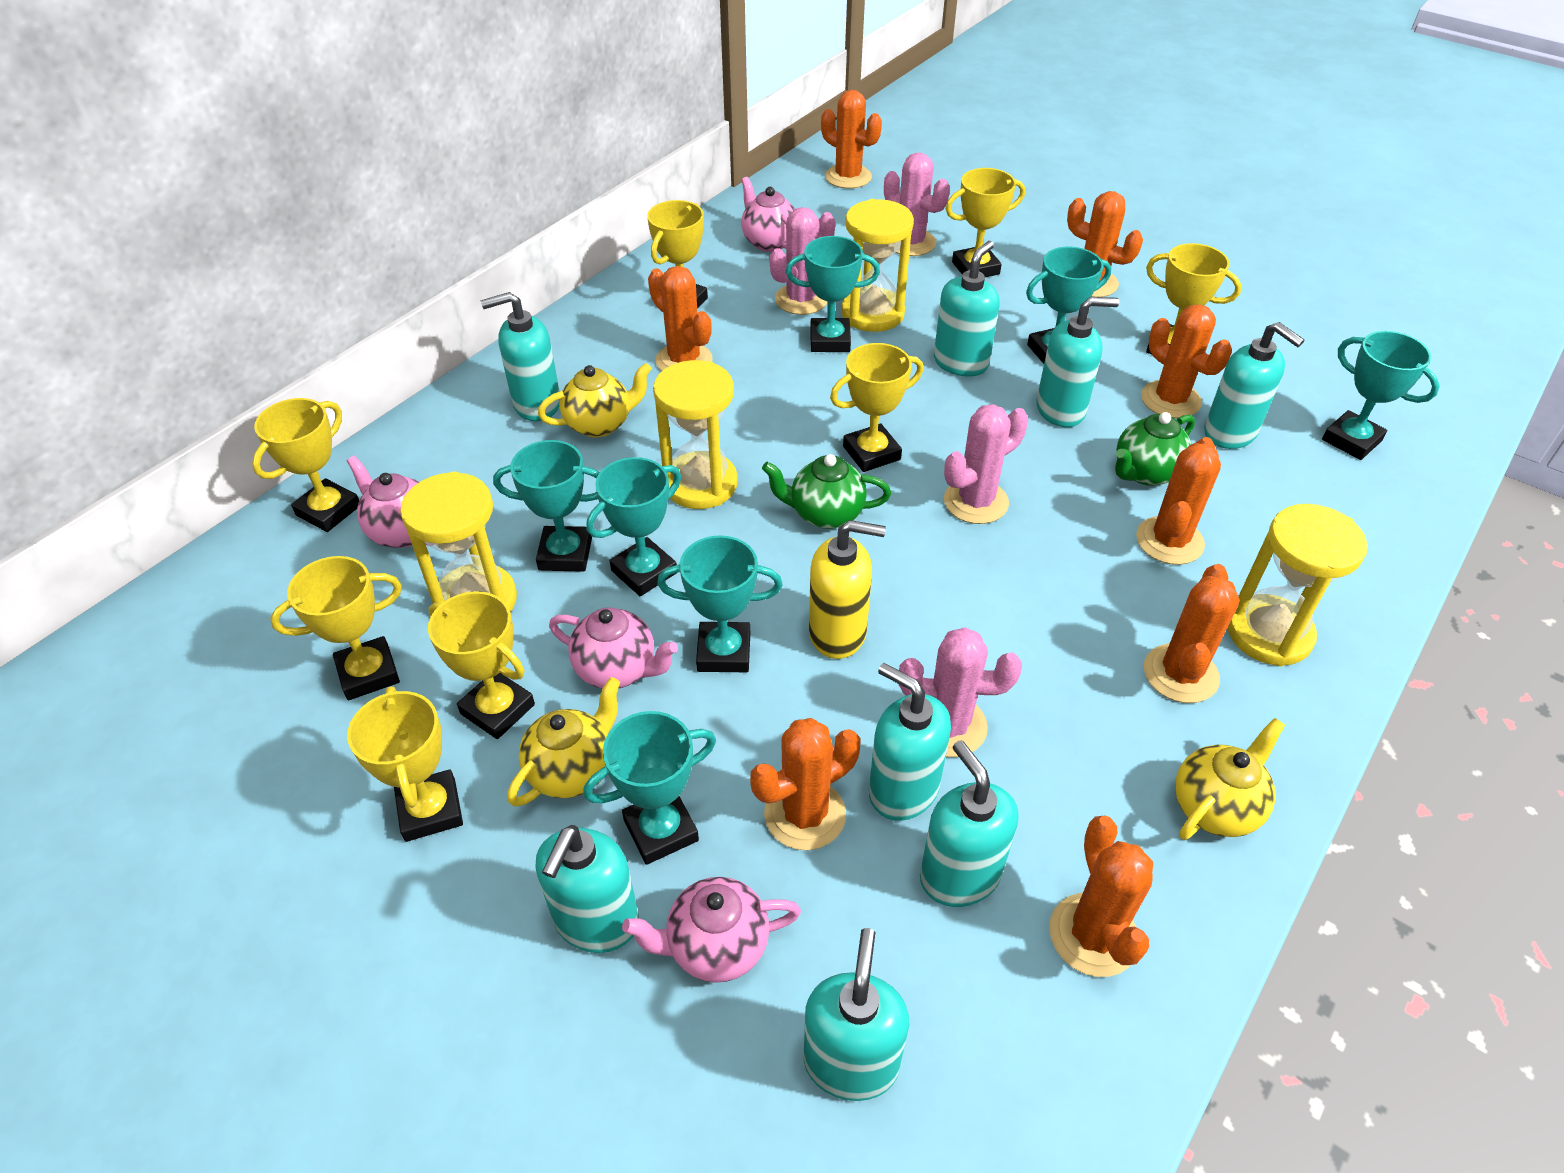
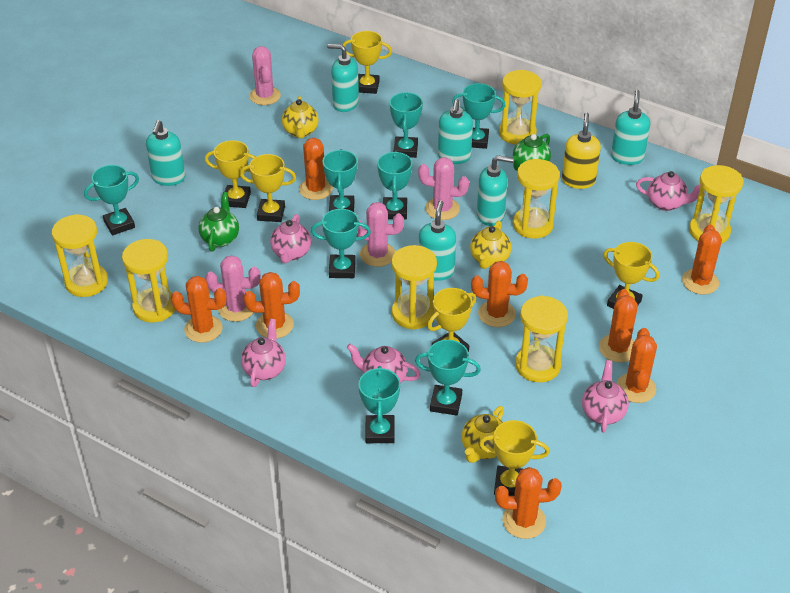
pink teapot: 4 -> 5
turquoise soap dispenser: 8 -> 6
turquoise trophy: 7 -> 8
yellow hourglass: 4 -> 7
yellow trophy: 8 -> 6

